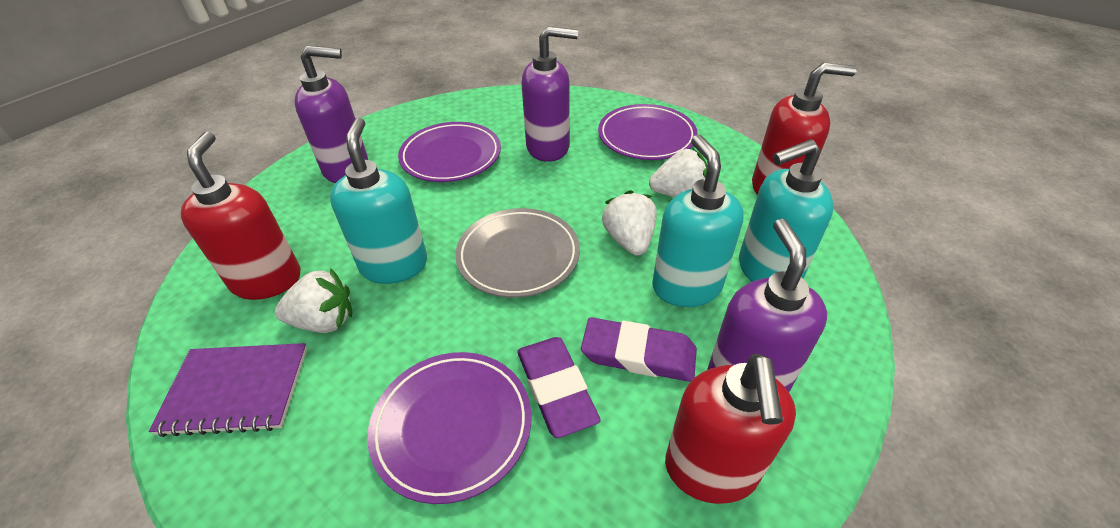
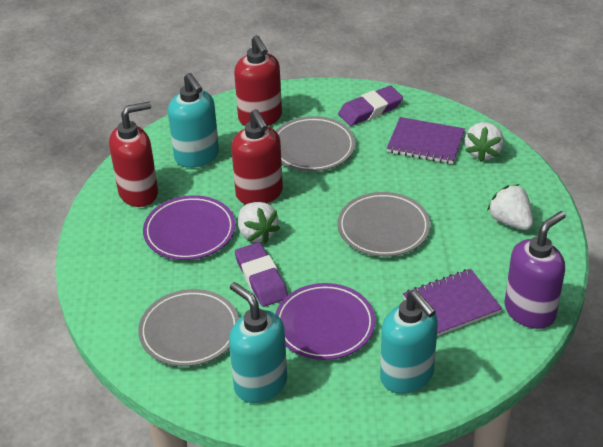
grey plate: 1 -> 3
purple notebook: 1 -> 2
purple plate: 3 -> 2
purple soap dispenser: 3 -> 1

